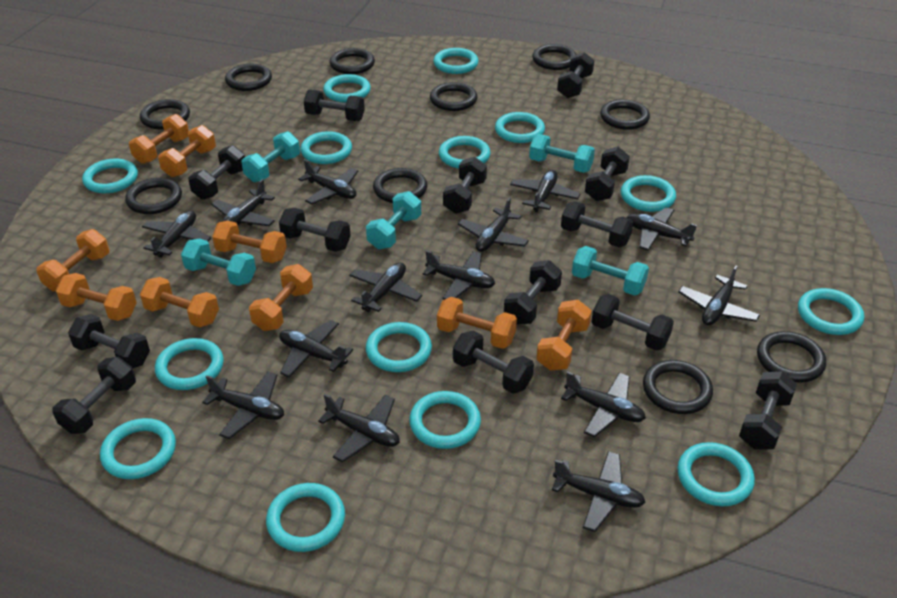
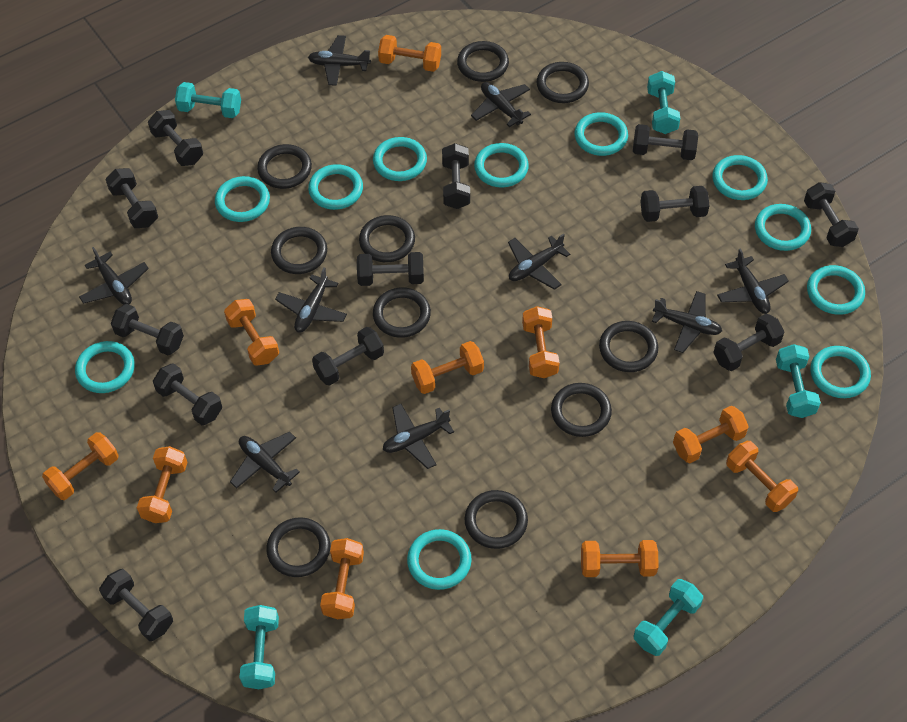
black dumbbell: 13 -> 12
black plane: 14 -> 9
orange dumbbell: 9 -> 10
turquoise ring: 14 -> 11

